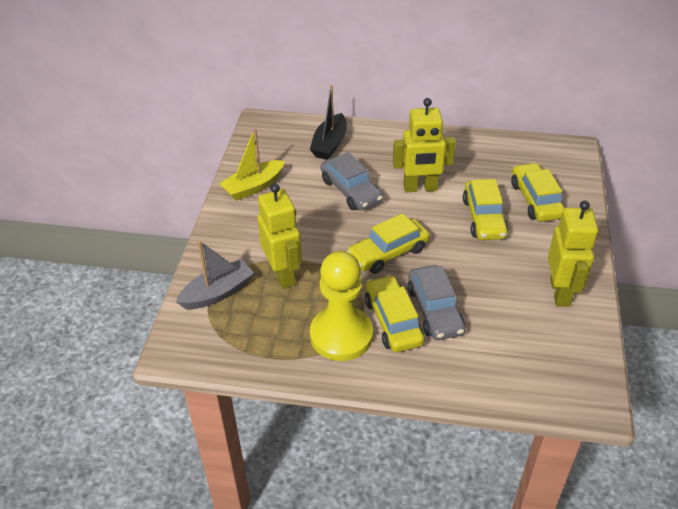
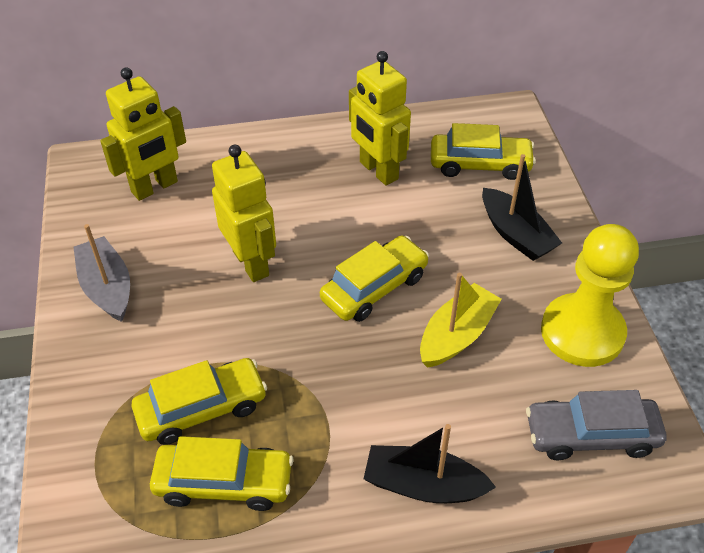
black boat: 1 -> 2
grey car: 2 -> 1

